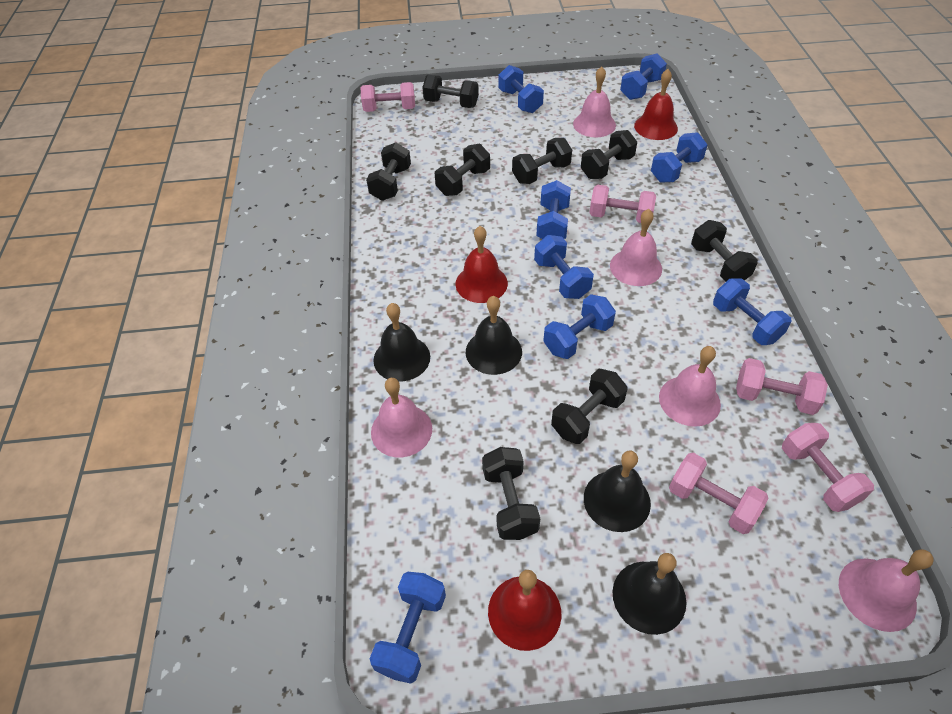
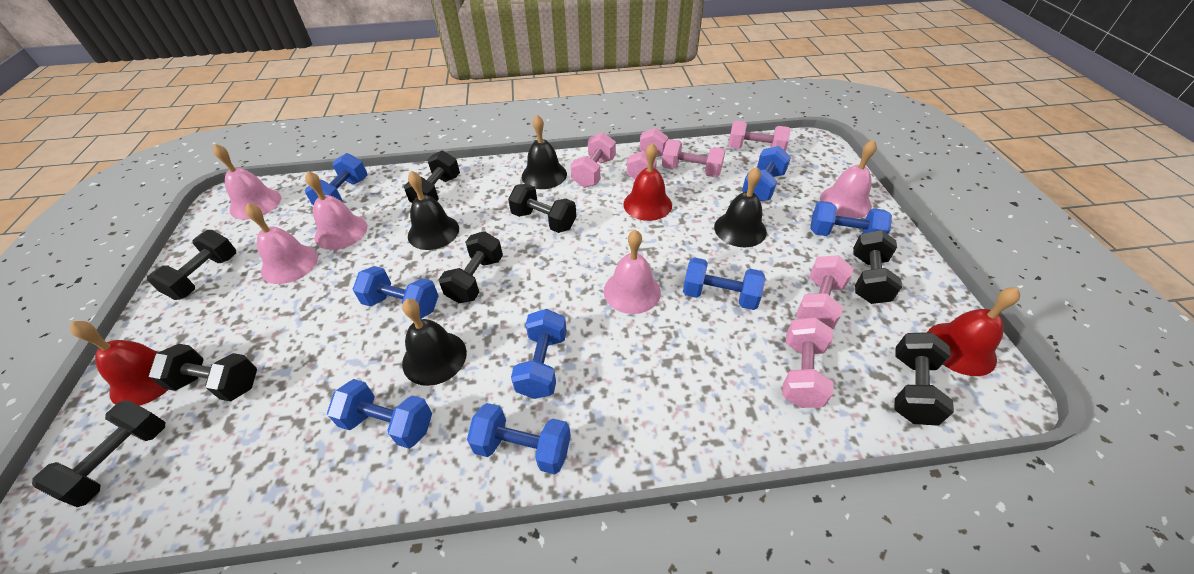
pink dumbbell: 5 -> 6

